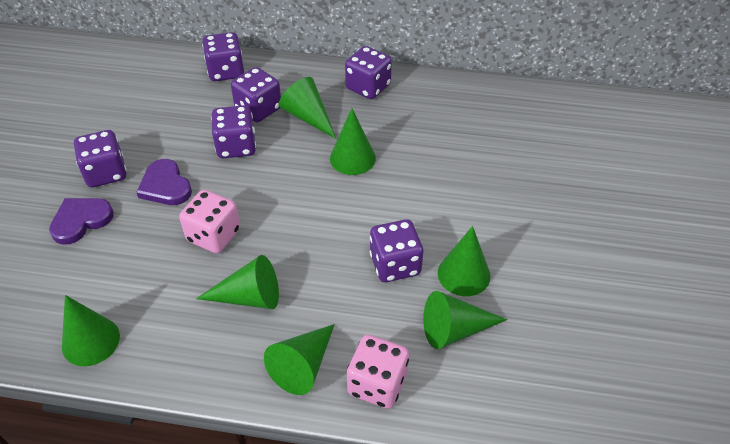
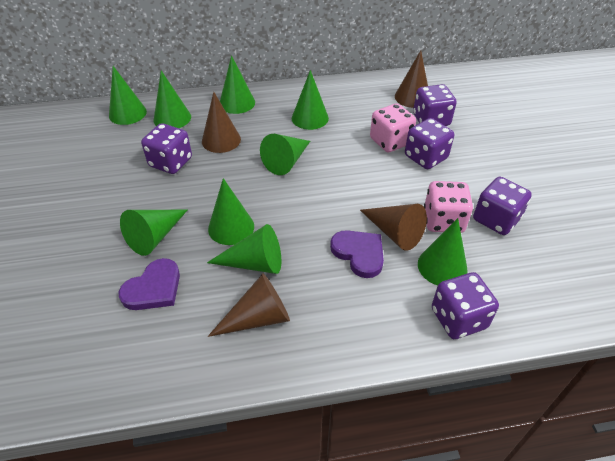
brown cone: 0 -> 4
green cone: 7 -> 9
purple dice: 6 -> 5

